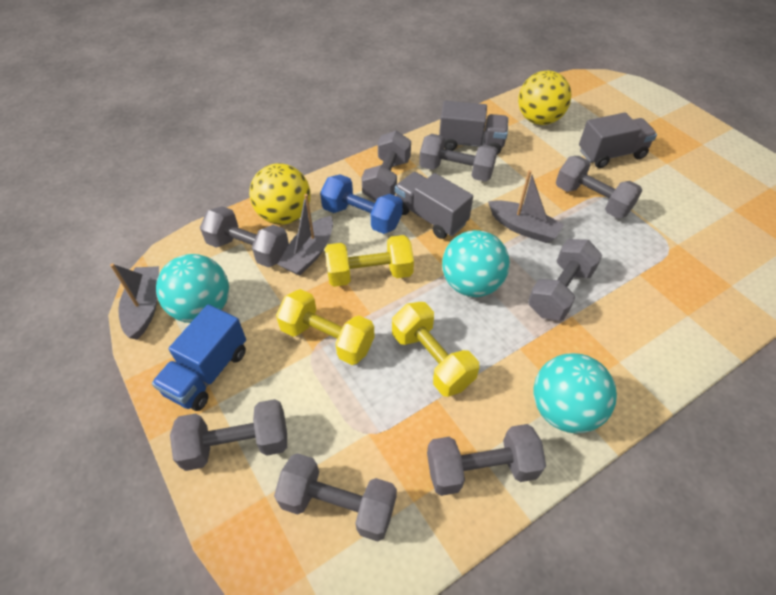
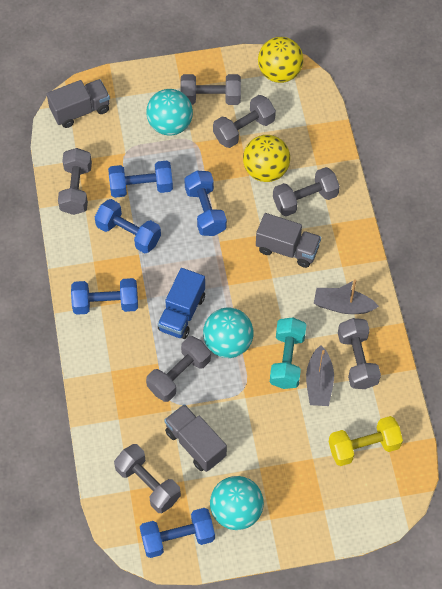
blue dumbbell: 1 -> 5
grey boat: 3 -> 2
grey dumbbell: 8 -> 7
turquoise dumbbell: 0 -> 1
yellow dumbbell: 3 -> 1

